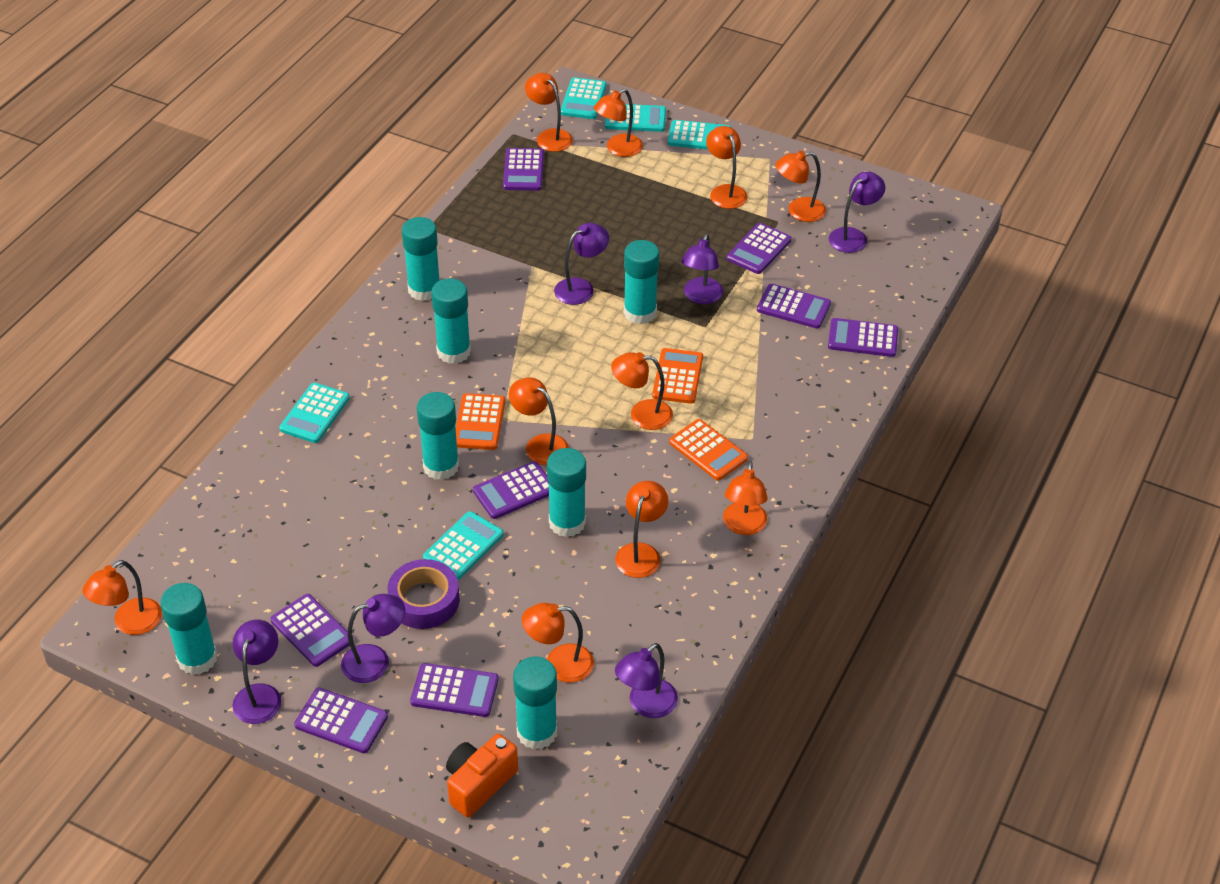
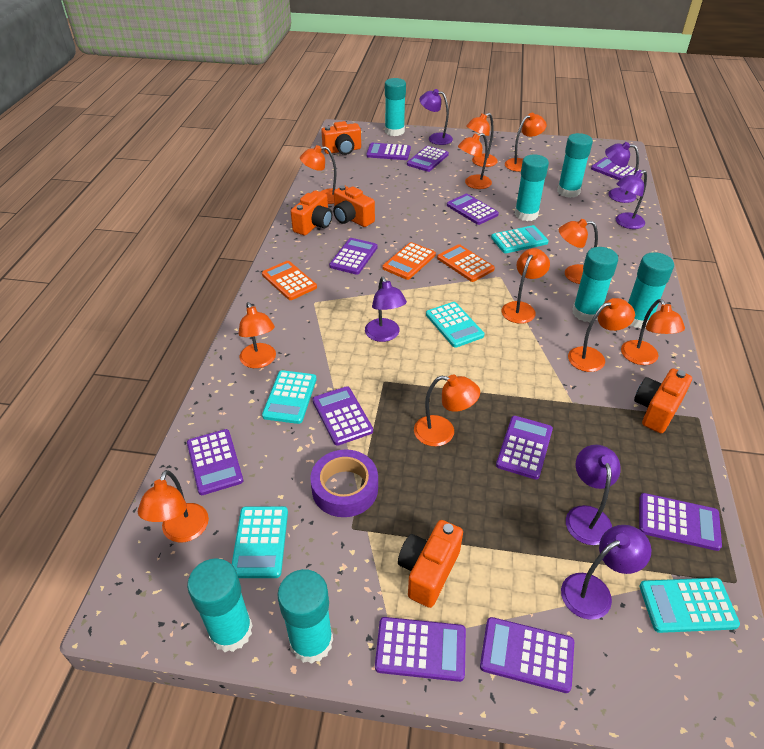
orange camera: 1 -> 5
orange lamp: 10 -> 11
purple calculator: 8 -> 11

